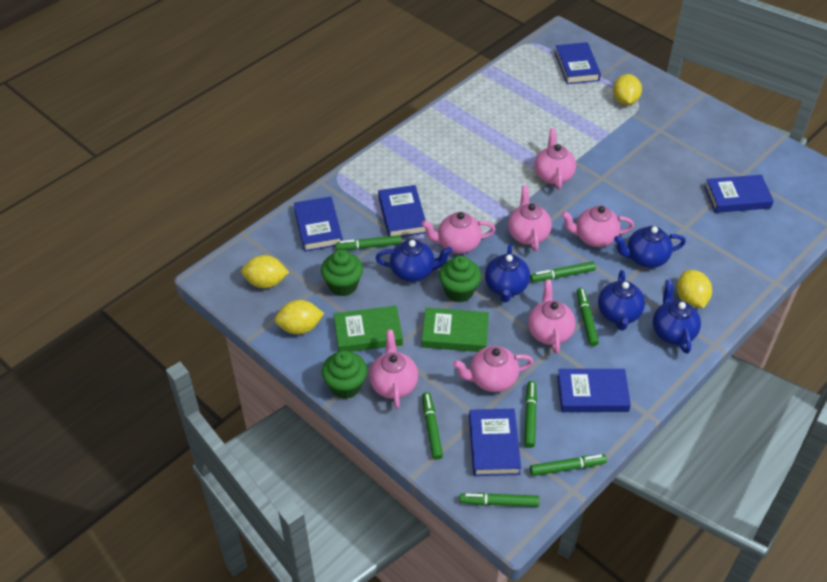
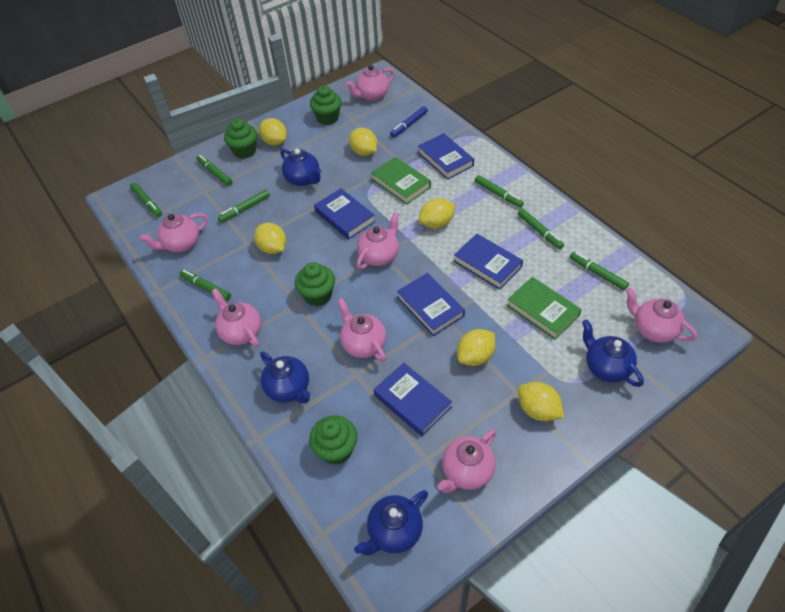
blue book: 6 -> 5
blue marker: 0 -> 1
blue teapot: 5 -> 4
green cupcake: 3 -> 4
yellow lemon: 4 -> 6

